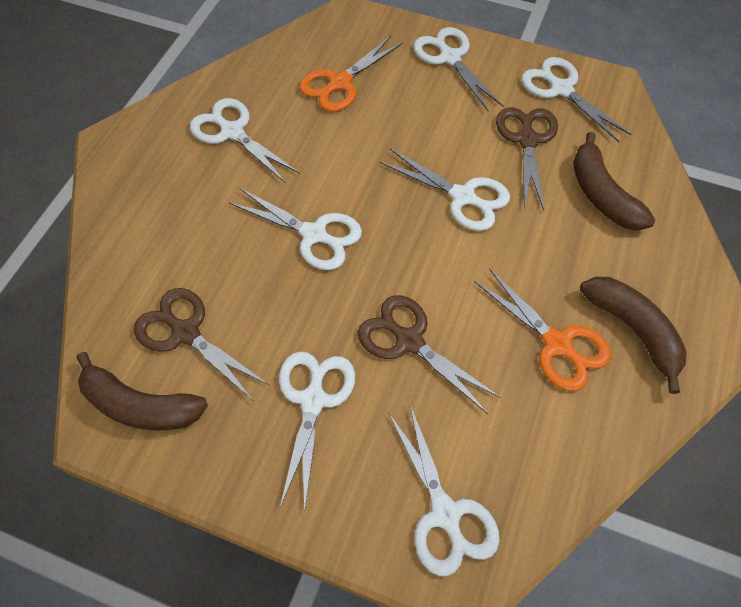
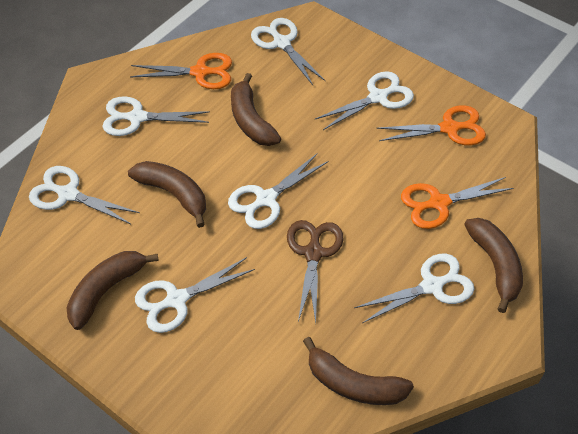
brown banana: 3 -> 5
brown scissors: 3 -> 1
orange scissors: 2 -> 3

